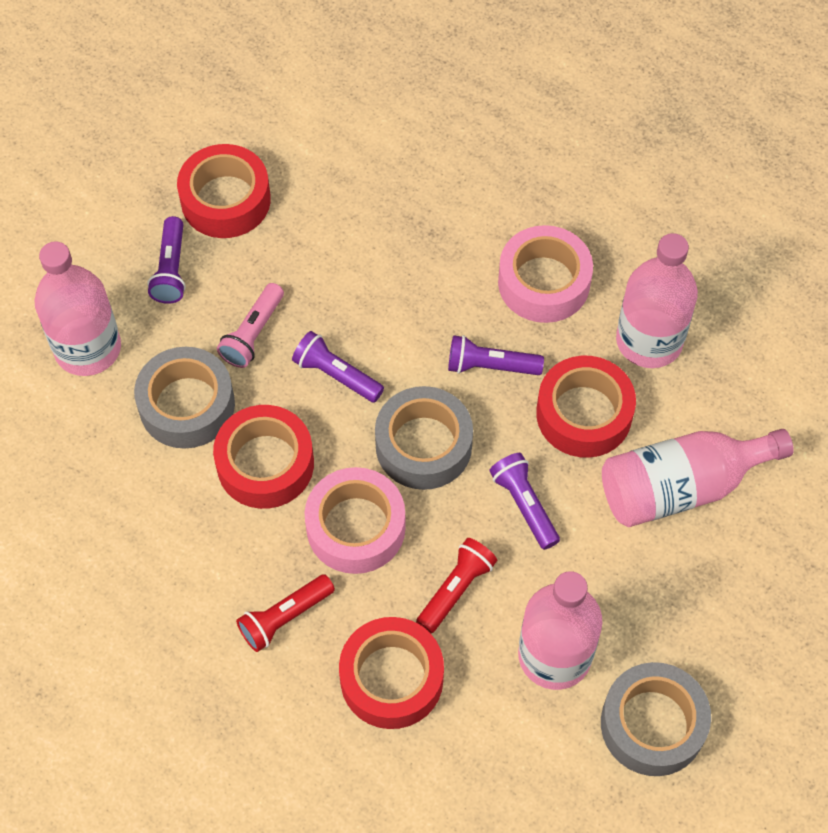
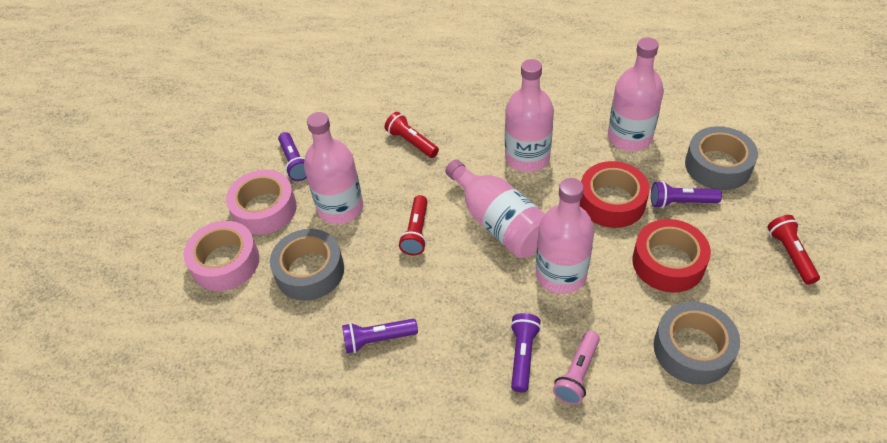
pink bottle: 4 -> 5
red flashlight: 2 -> 3
red tape: 4 -> 2

